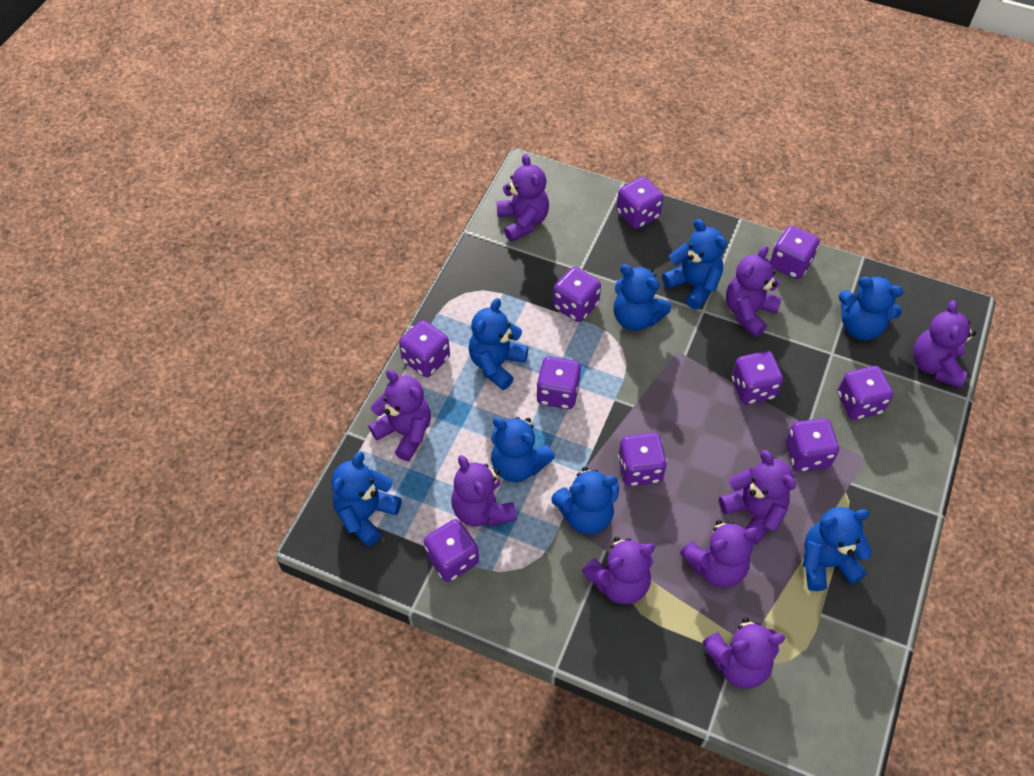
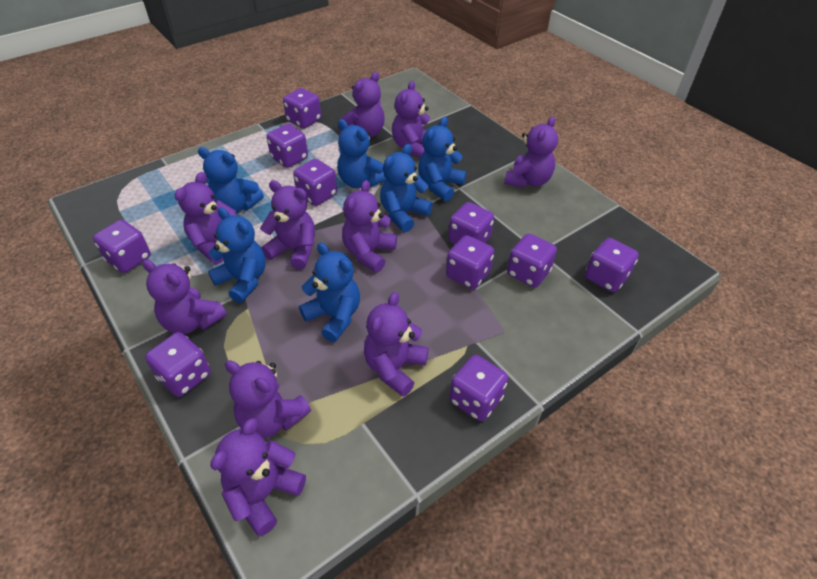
blue teddy bear: 8 -> 6
purple teddy bear: 9 -> 10

